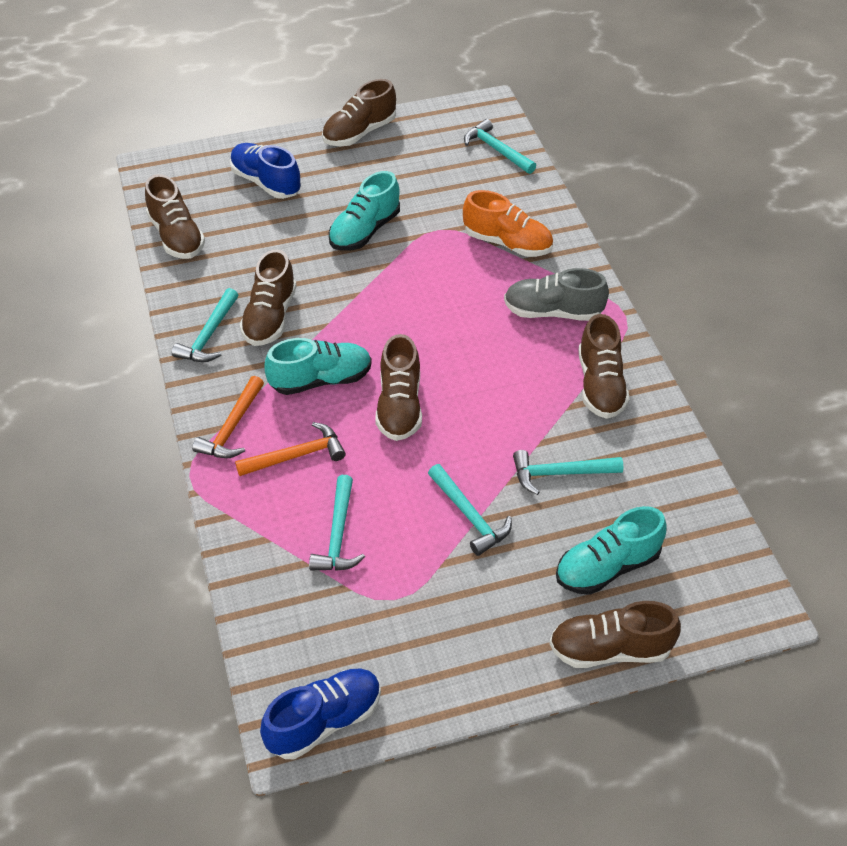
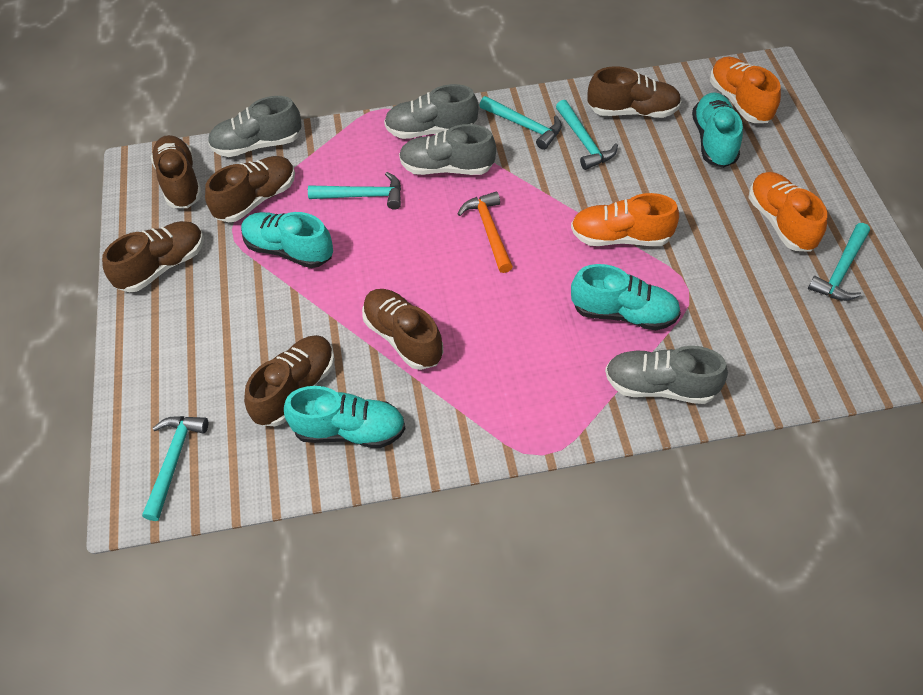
blue shoe: 2 -> 0
grey shoe: 1 -> 4
orange hammer: 2 -> 1
orange shoe: 1 -> 3
turquoise shoe: 3 -> 4

